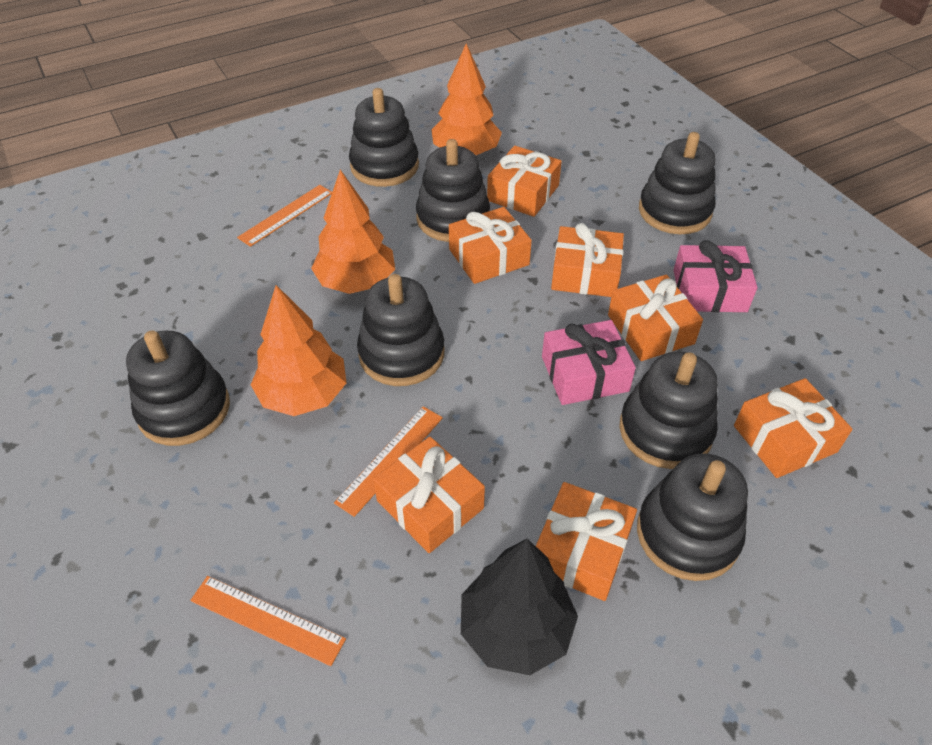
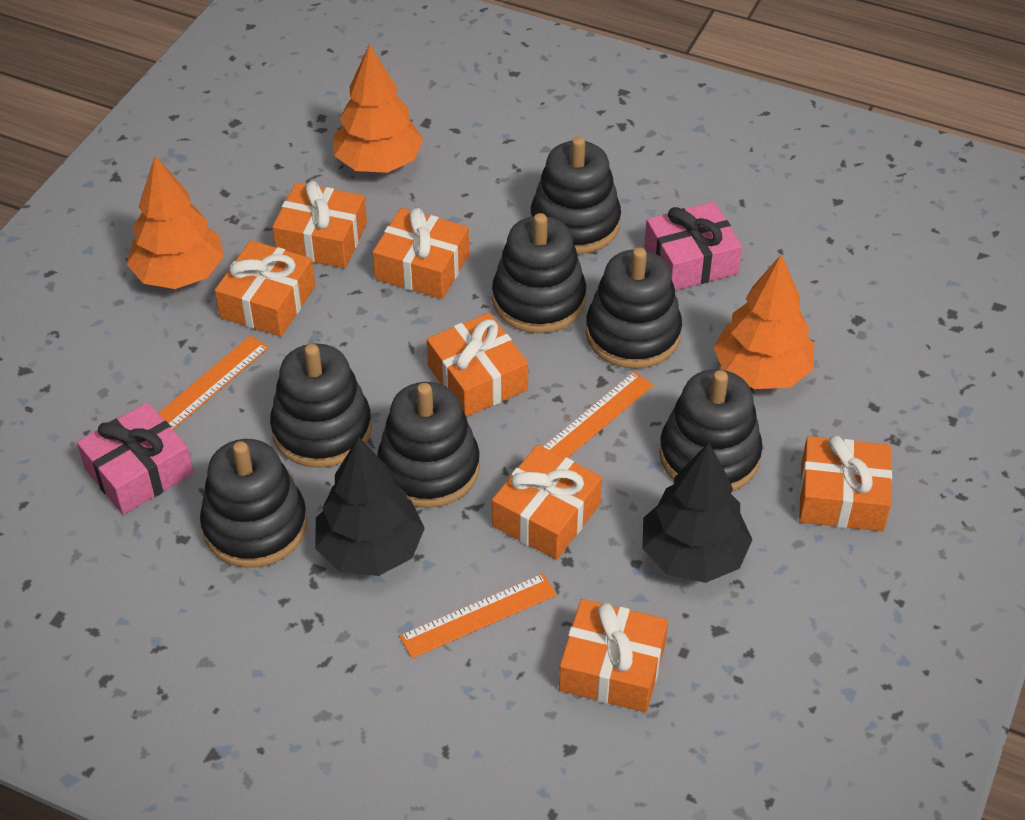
black tree: 1 -> 2

